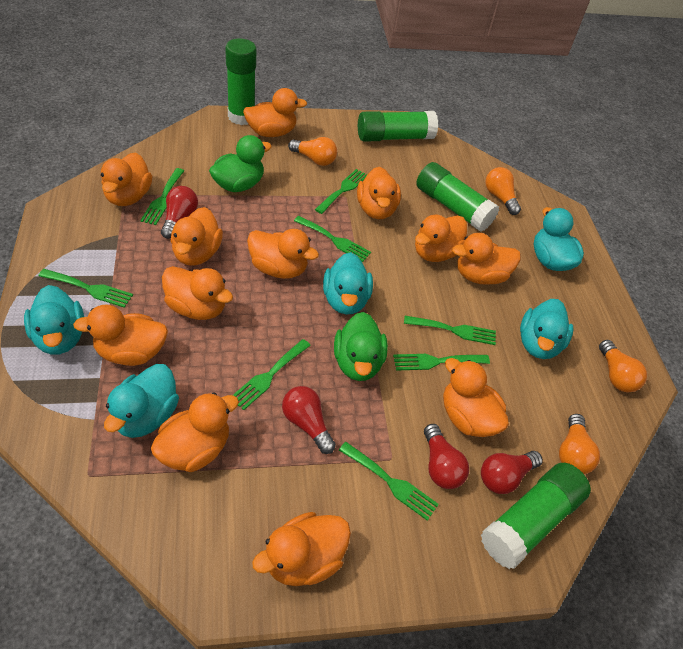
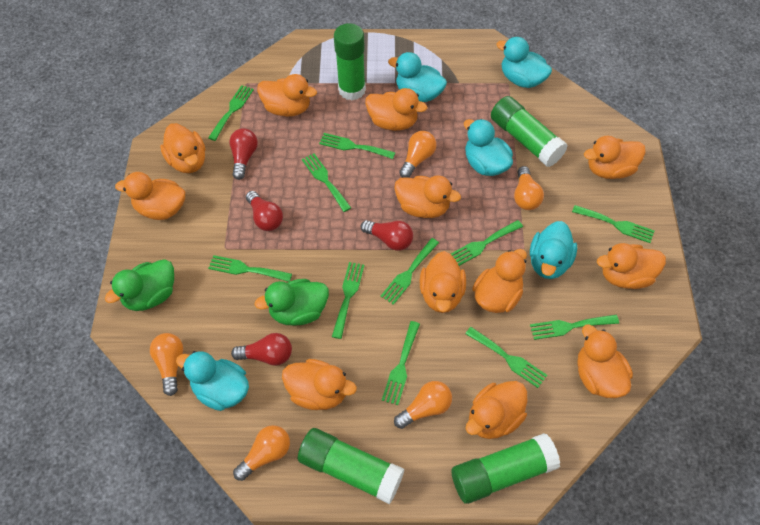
green fork: 8 -> 11
orange light bulb: 4 -> 5

